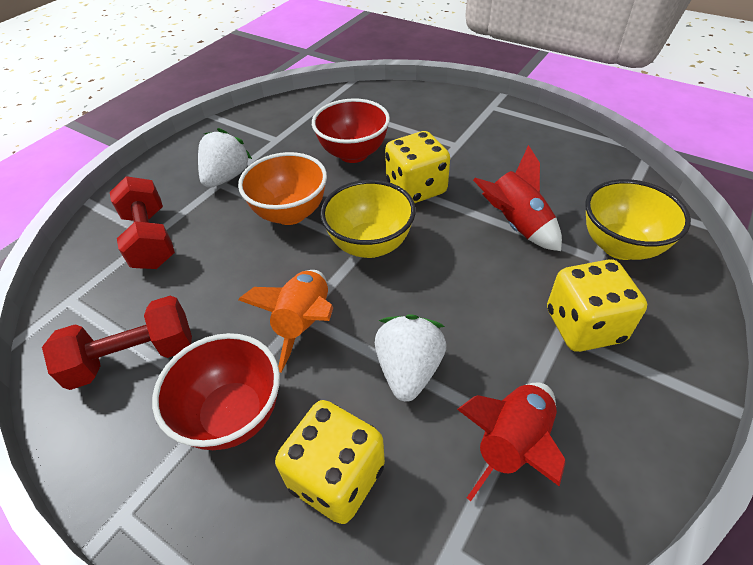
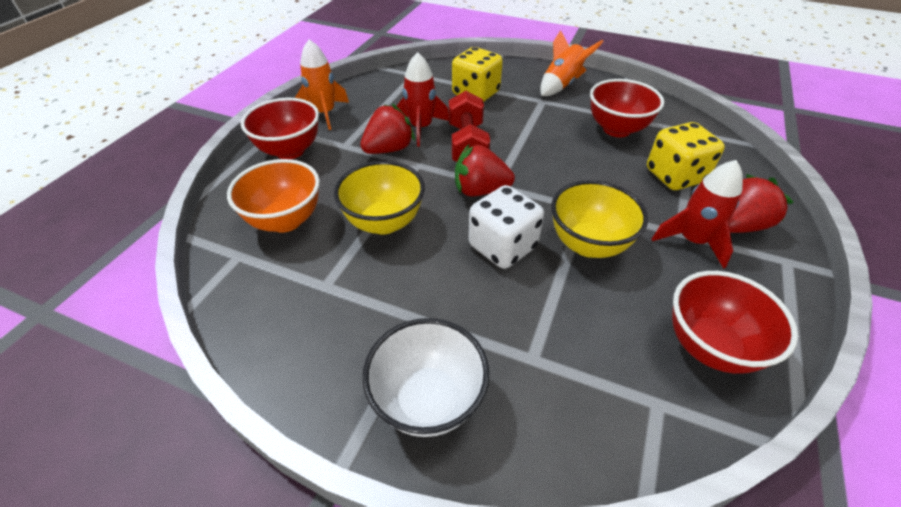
orange rocket: 1 -> 2
red bowl: 2 -> 3
red dumbbell: 2 -> 1
red strawberry: 0 -> 3
white bowl: 0 -> 1
white dice: 0 -> 1
white strawberry: 2 -> 0
yellow dice: 3 -> 2

